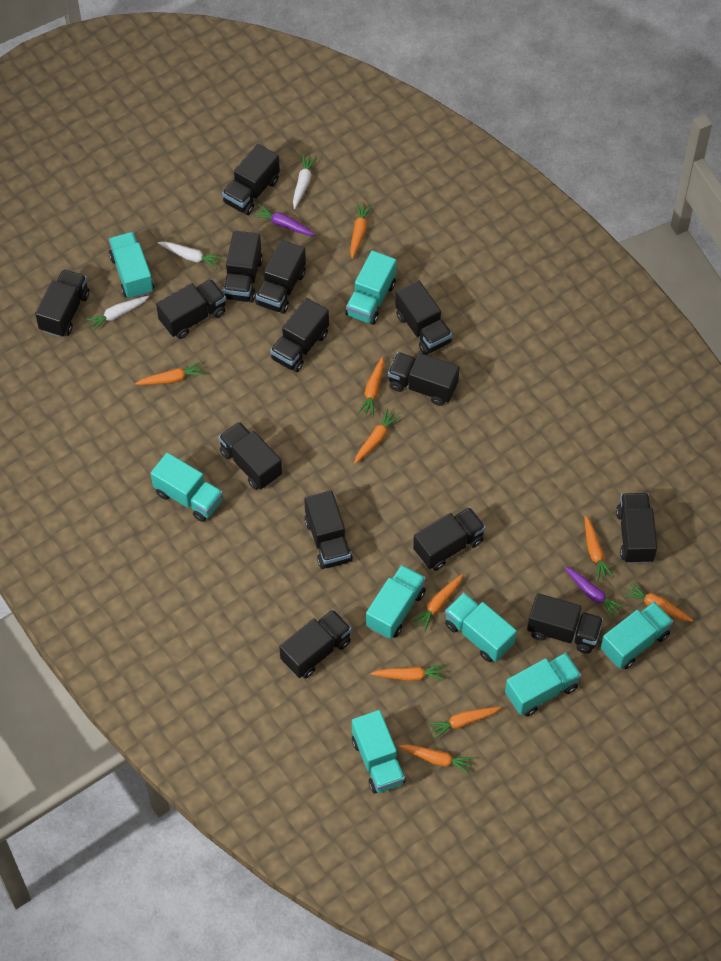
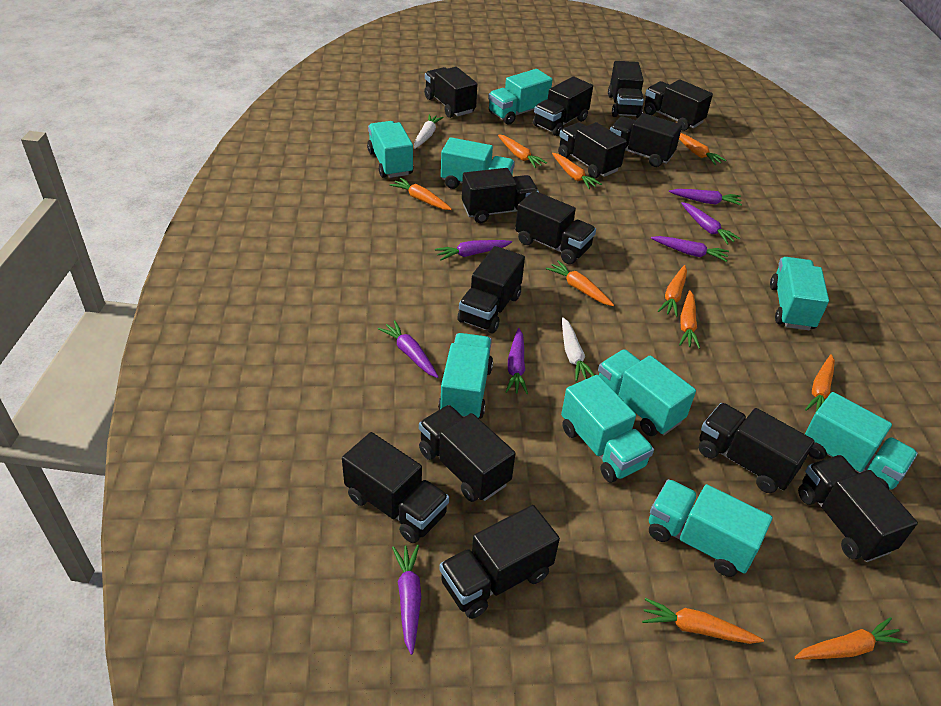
purple carrot: 2 -> 7
turquoise truck: 8 -> 9
white carrot: 3 -> 2

